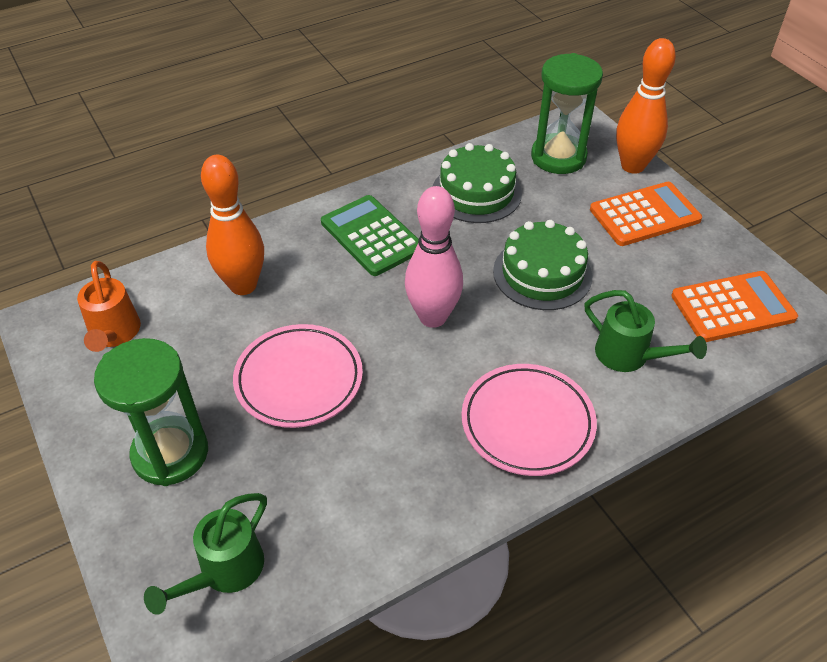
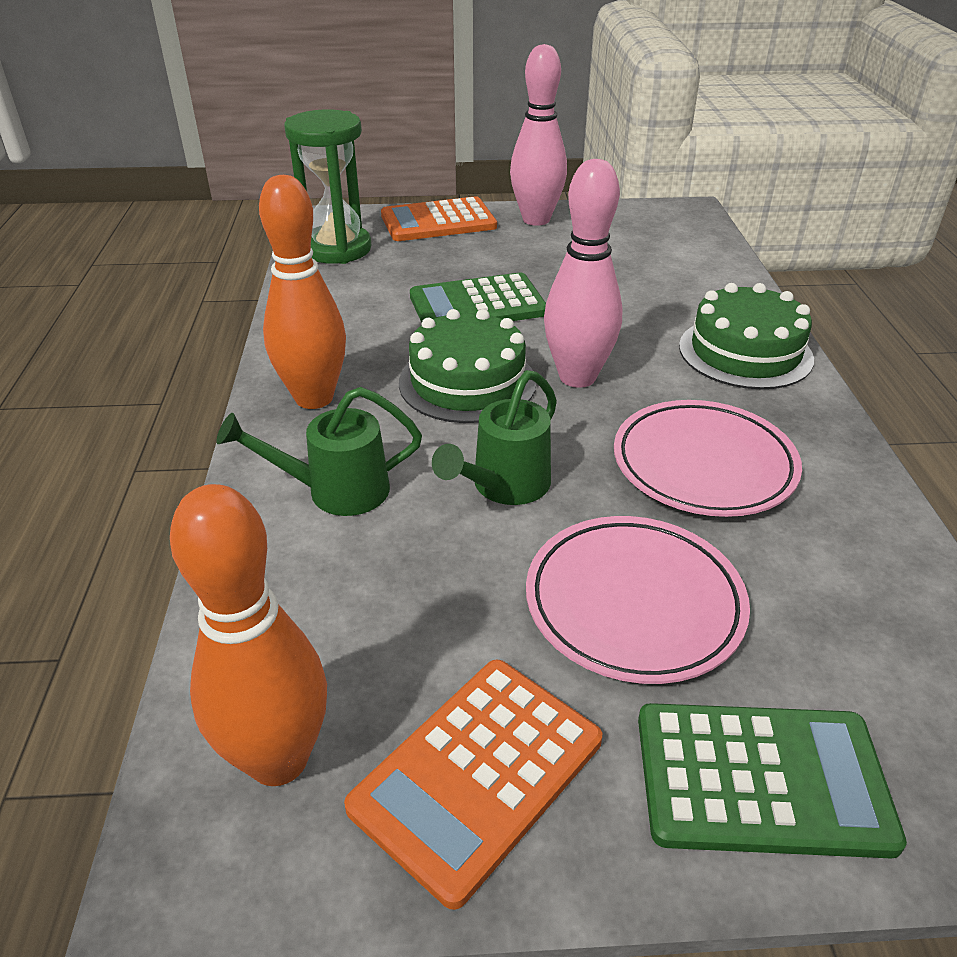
green calculator: 1 -> 2
green hourglass: 2 -> 1
orange watering can: 1 -> 0
pink bowling pin: 1 -> 2

